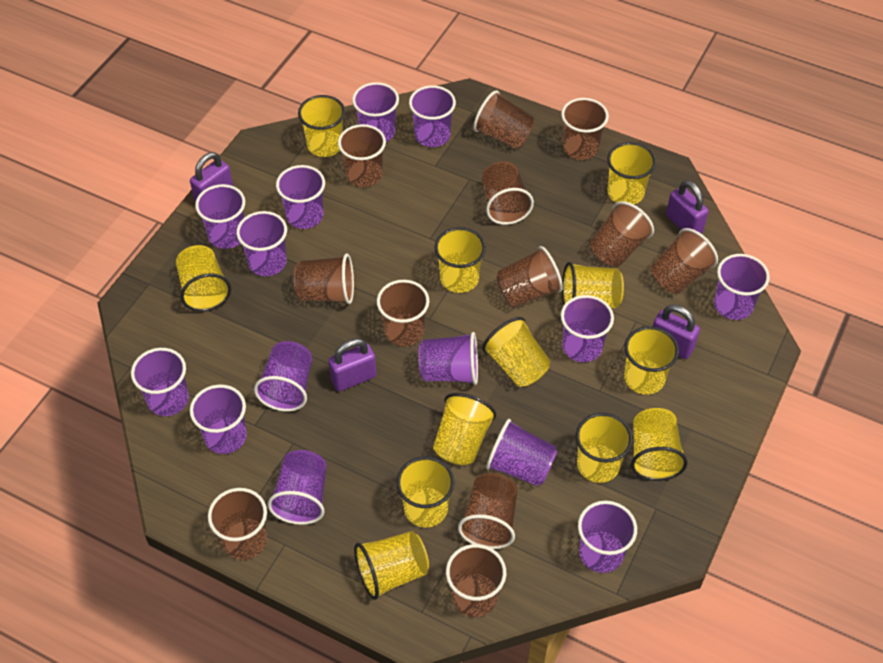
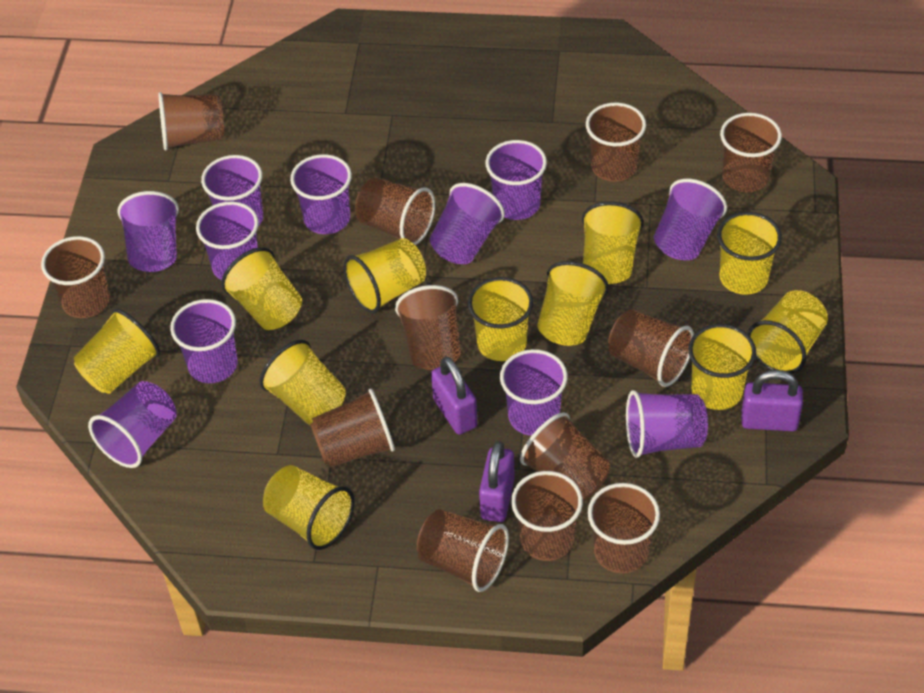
purple cup: 14 -> 11
purple padlock: 4 -> 3
yellow cup: 12 -> 11

